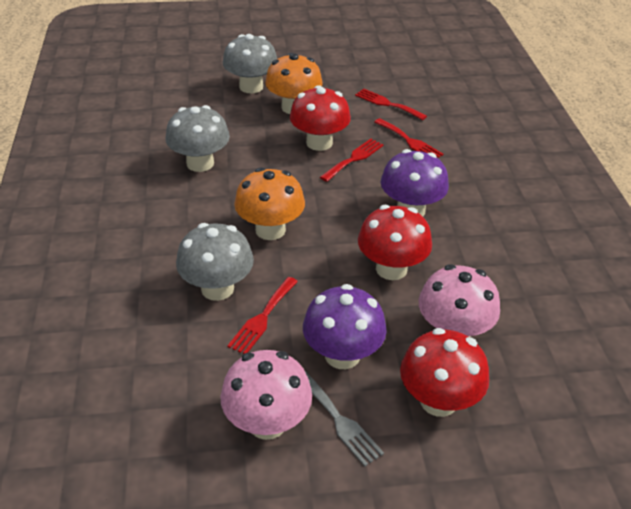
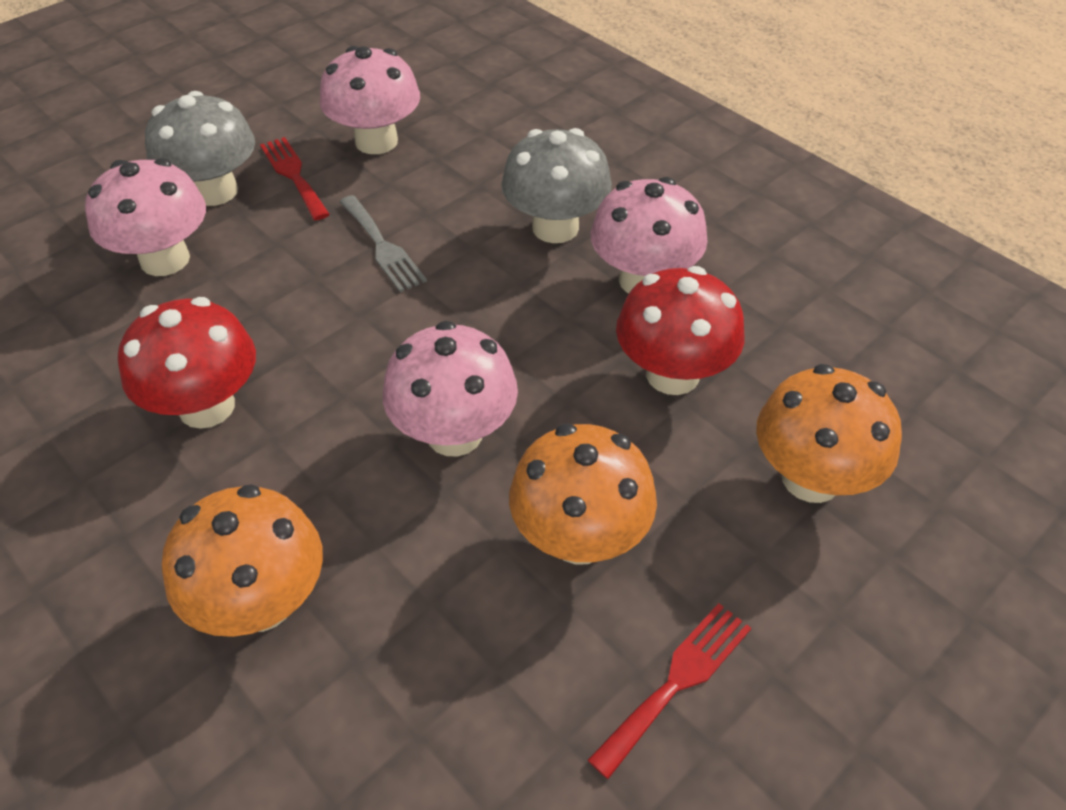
grey mushroom: 3 -> 2
orange mushroom: 2 -> 3
pink mushroom: 2 -> 4
purple mushroom: 2 -> 0
red fork: 4 -> 2
red mushroom: 3 -> 2

